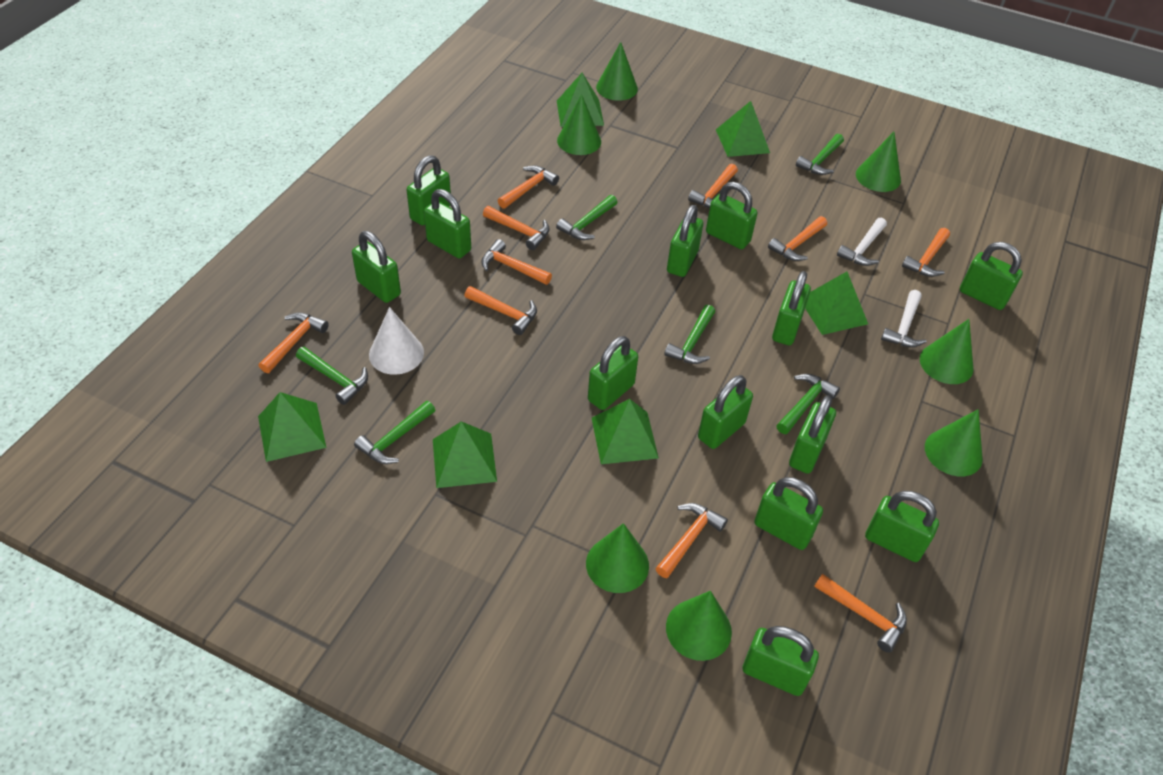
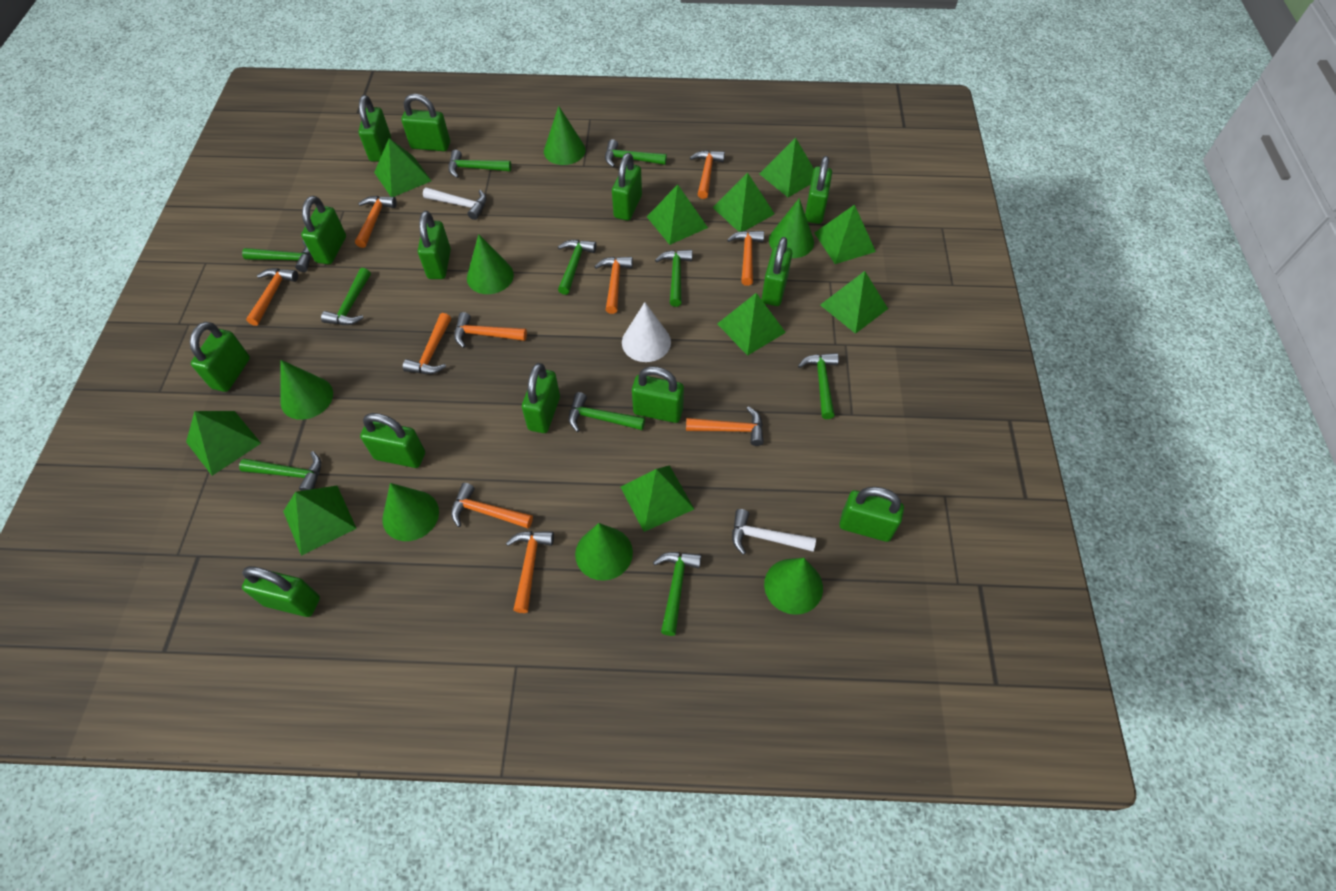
green hammer: 6 -> 10
green pyramid: 6 -> 10

